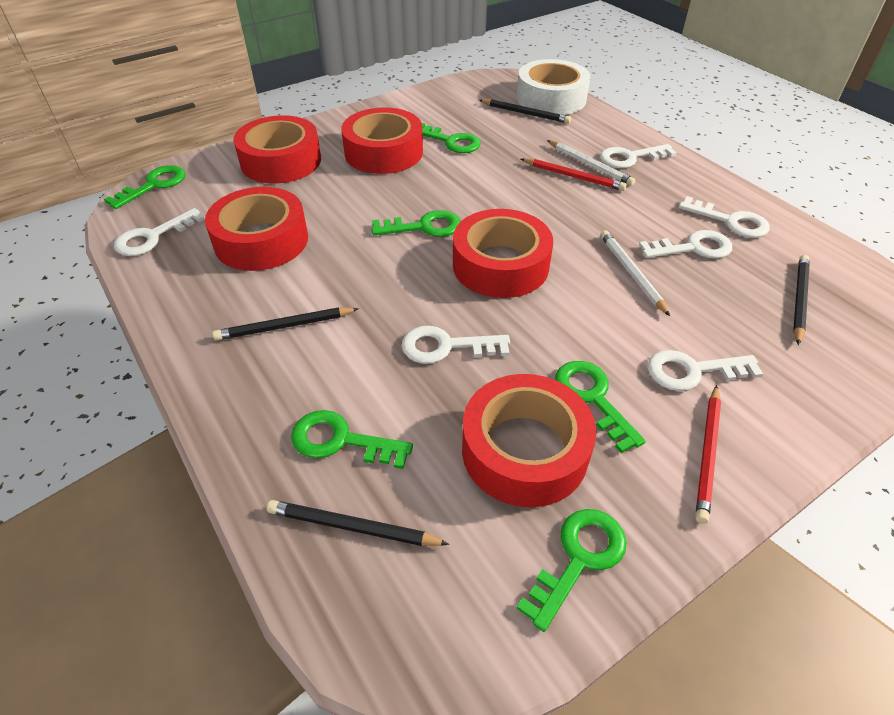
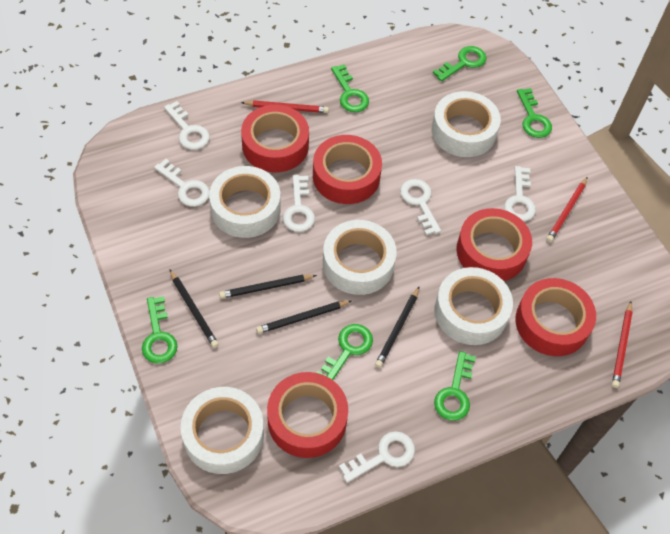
red pencil: 2 -> 3
white pencil: 2 -> 0
white tape: 1 -> 5

